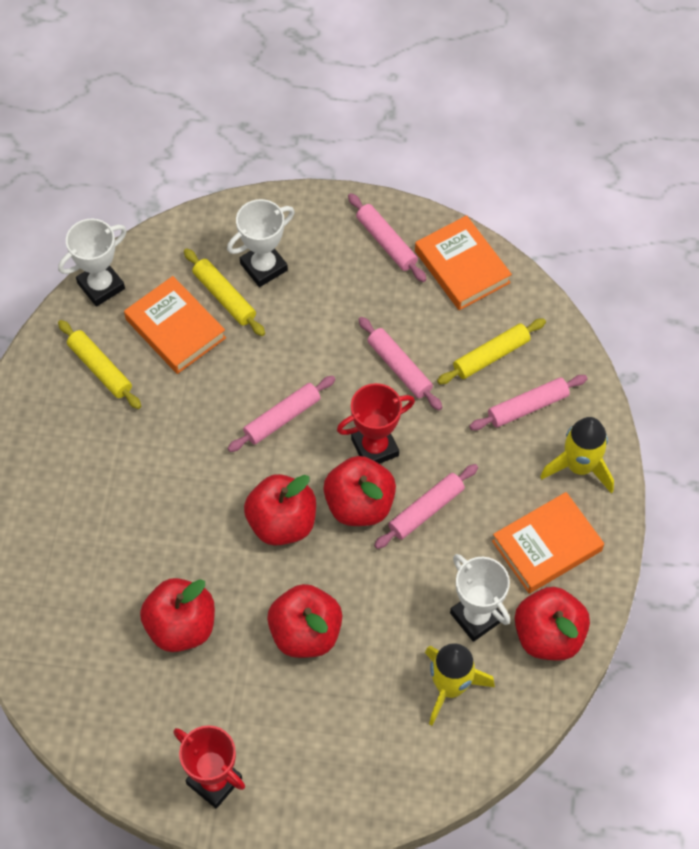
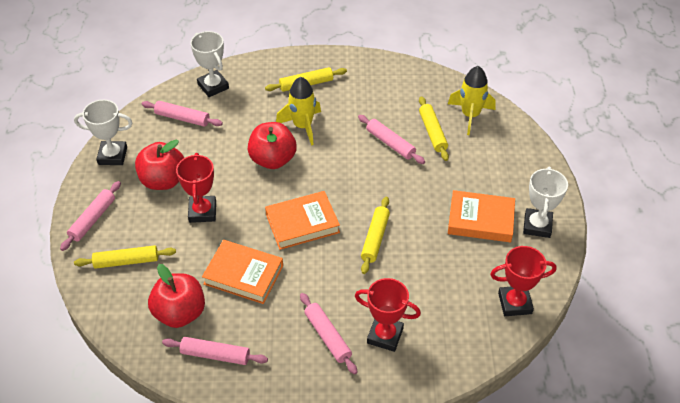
red apple: 5 -> 3
red trophy: 2 -> 3
yellow rolling pin: 3 -> 4

